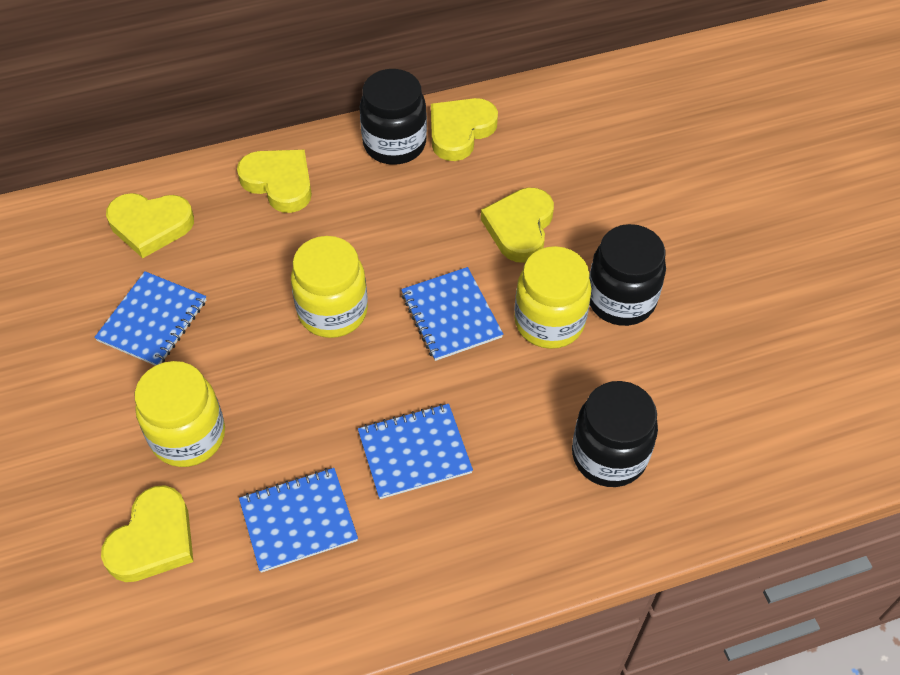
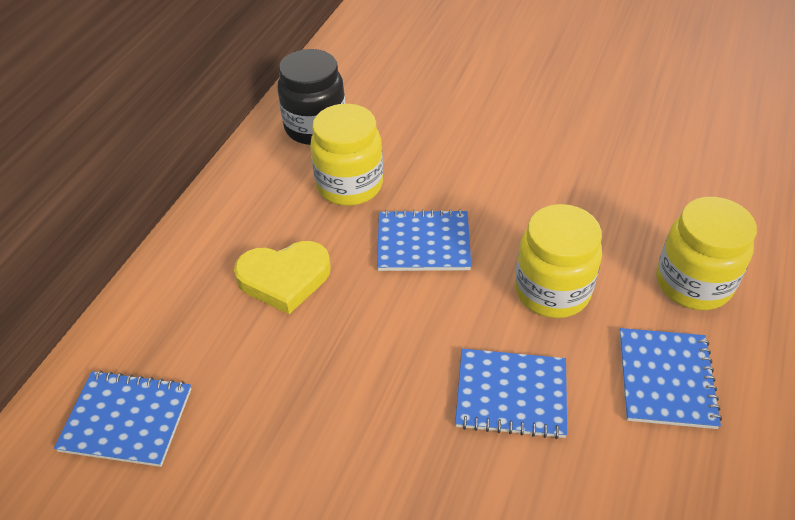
black jar: 3 -> 1
yellow heart: 5 -> 1

